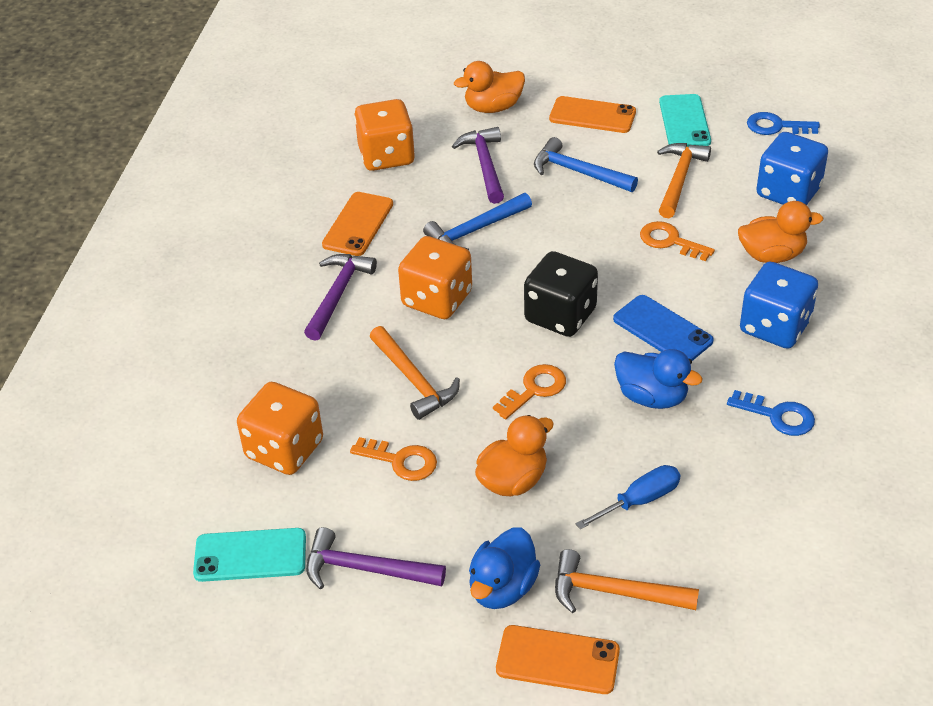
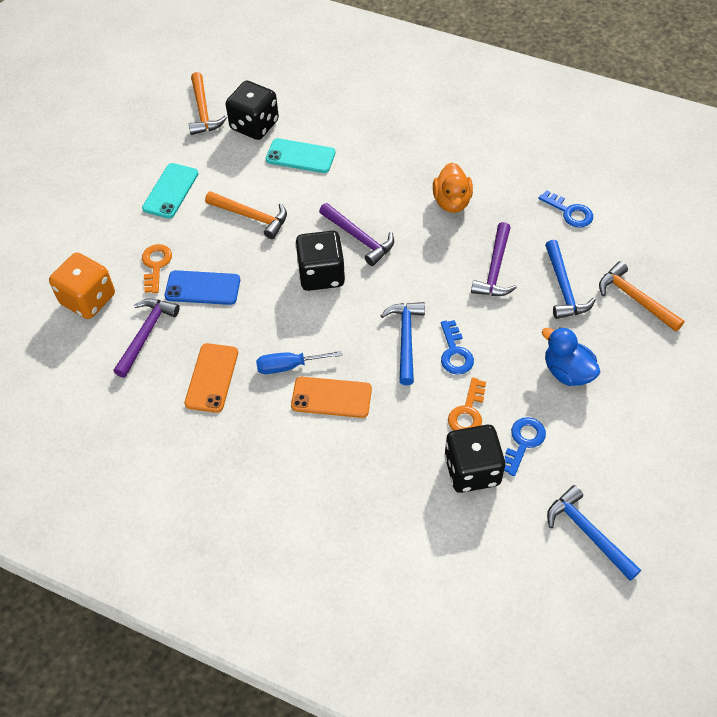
black dice: 1 -> 3
blue dice: 2 -> 0
blue duck: 2 -> 1
blue hammer: 2 -> 3
blue key: 2 -> 3
orange dice: 3 -> 1
orange duck: 3 -> 1
orange key: 3 -> 2
orange phone: 3 -> 2

